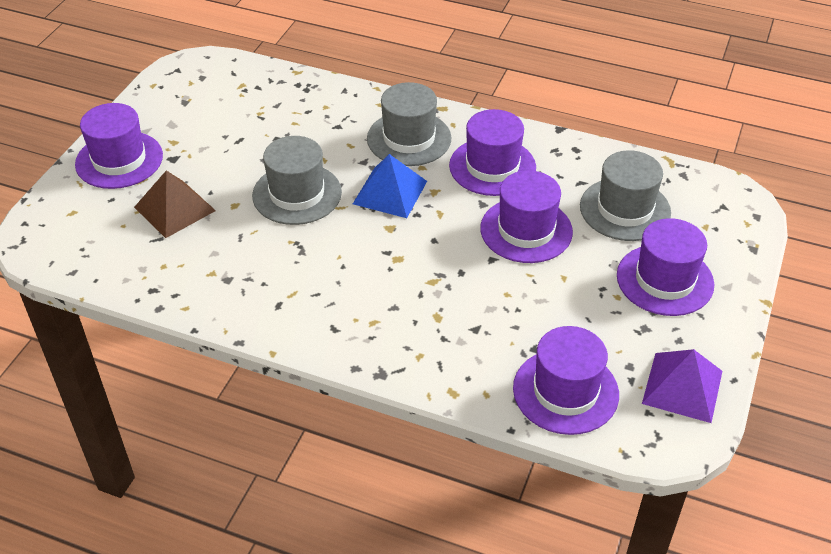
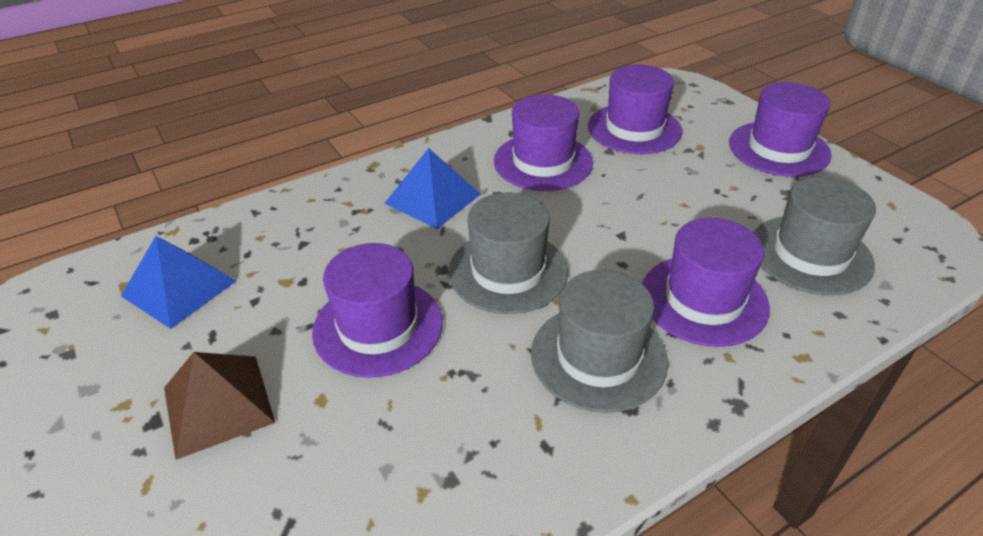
blue pyramid: 1 -> 2
purple pyramid: 1 -> 0

